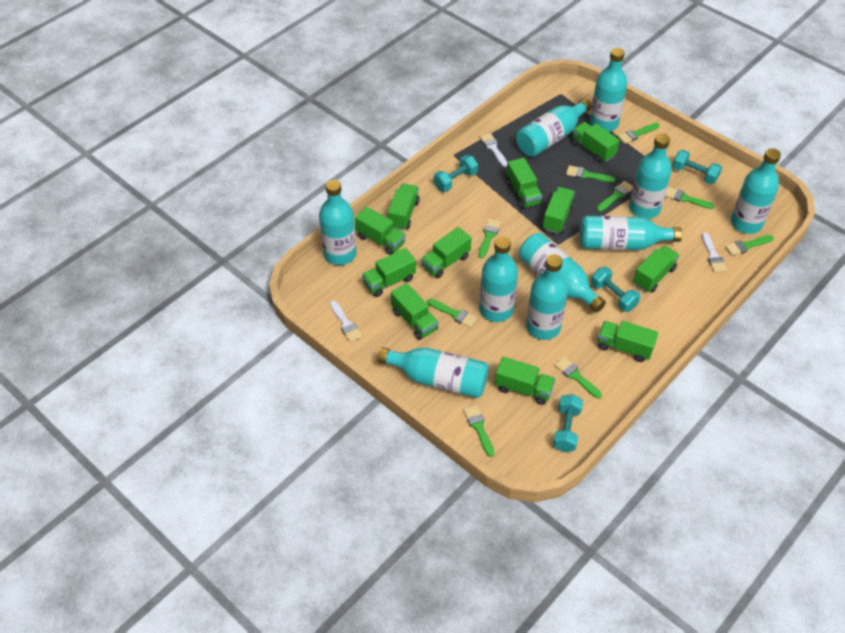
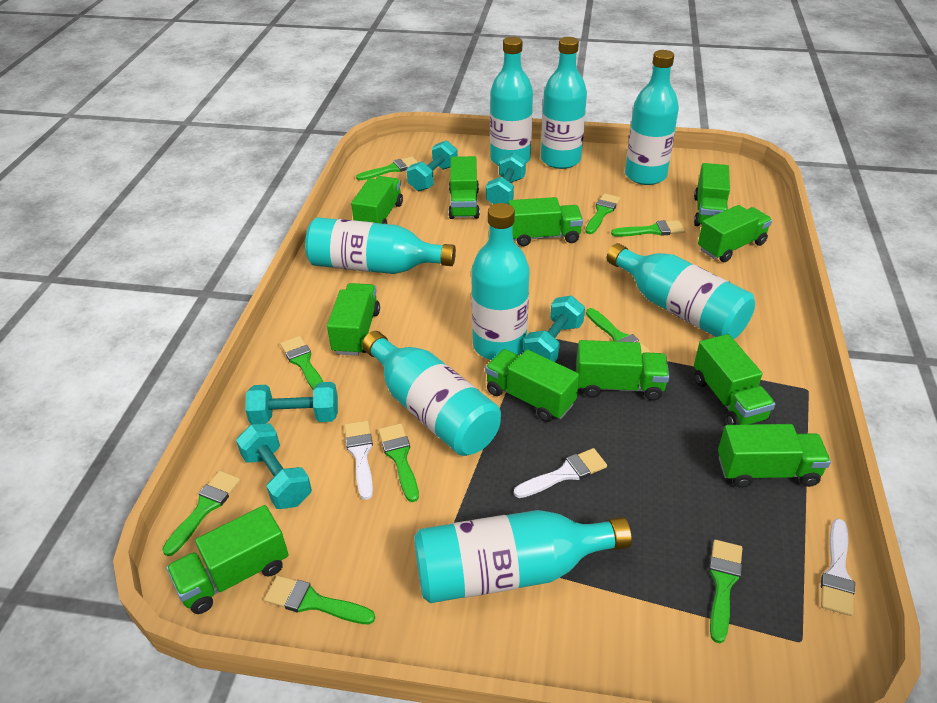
turquoise bottle: 10 -> 8
turquoise dumbbell: 4 -> 5

